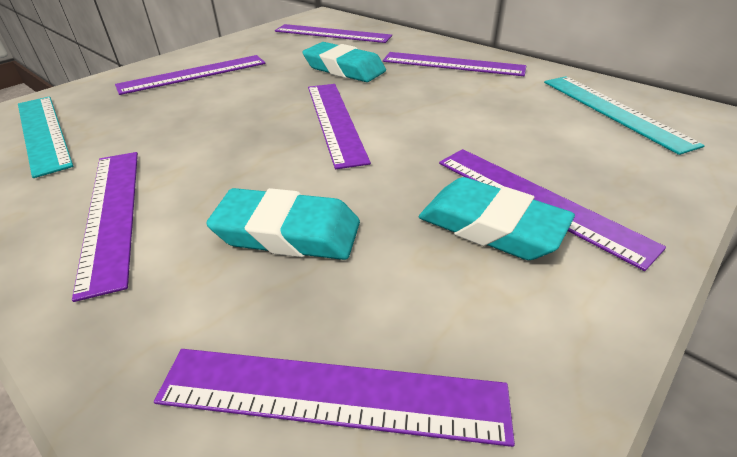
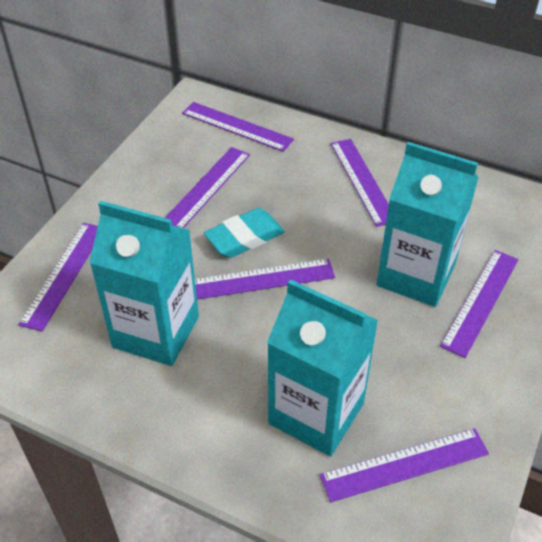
turquoise carton: 0 -> 3
turquoise eraser: 3 -> 1
turquoise ruler: 2 -> 0

